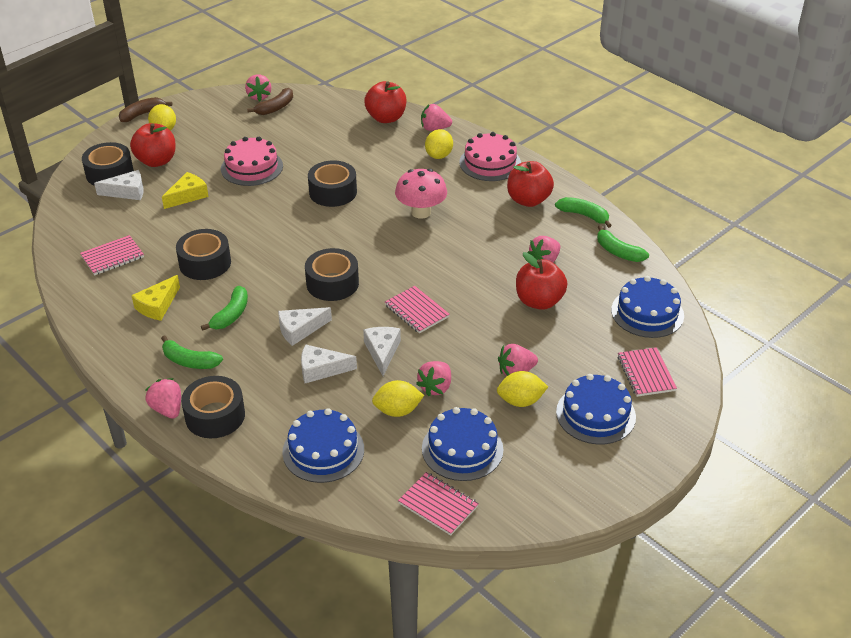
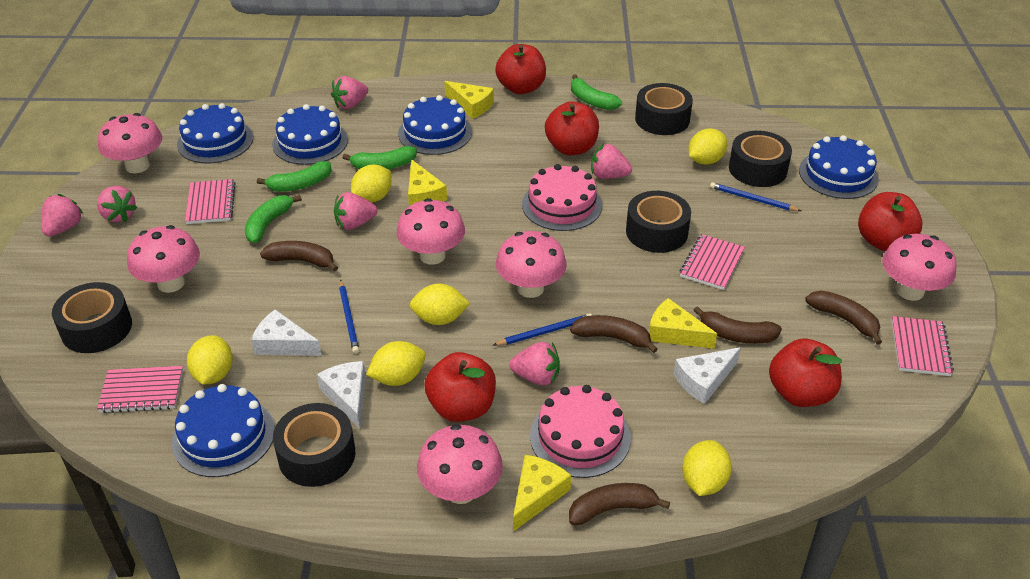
blue cake: 4 -> 5
blue pencil: 0 -> 3
brown banana: 2 -> 5
pink mushroom: 1 -> 6
red apple: 4 -> 5
white cheese: 4 -> 3
yellow cheese: 2 -> 4
yellow lemon: 4 -> 6

